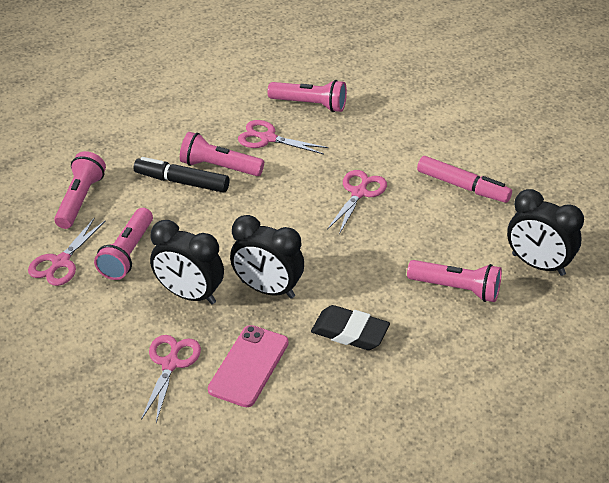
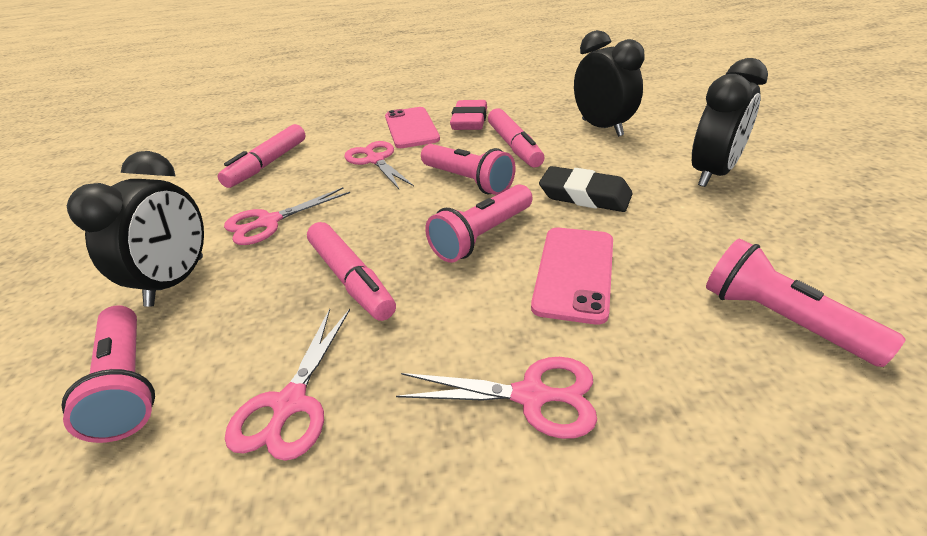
black marker: 1 -> 0
pink eraser: 0 -> 1
pink flashlight: 5 -> 4
pink marker: 1 -> 3
pink phone: 1 -> 2

